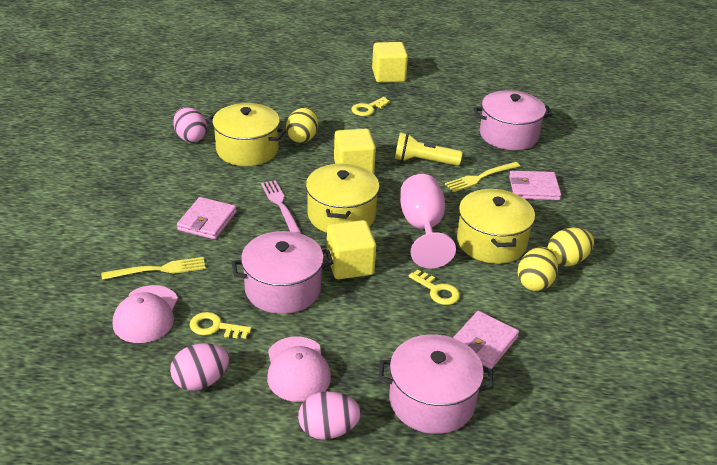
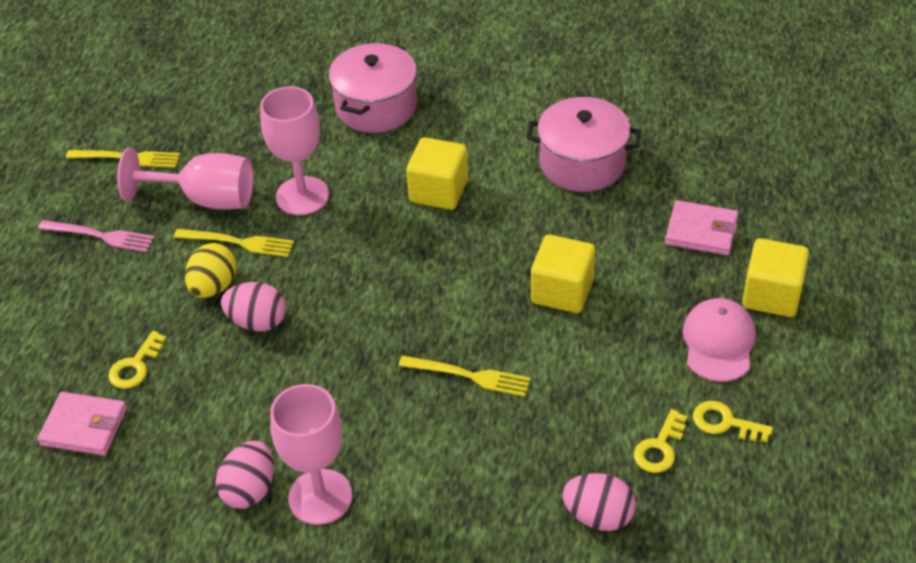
pink cap: 2 -> 1
pink goblet: 1 -> 3
pink pot: 3 -> 2
pink wallet: 3 -> 2
yellow egg: 3 -> 1
yellow flashlight: 1 -> 0
yellow fork: 2 -> 3
yellow pot: 3 -> 0

